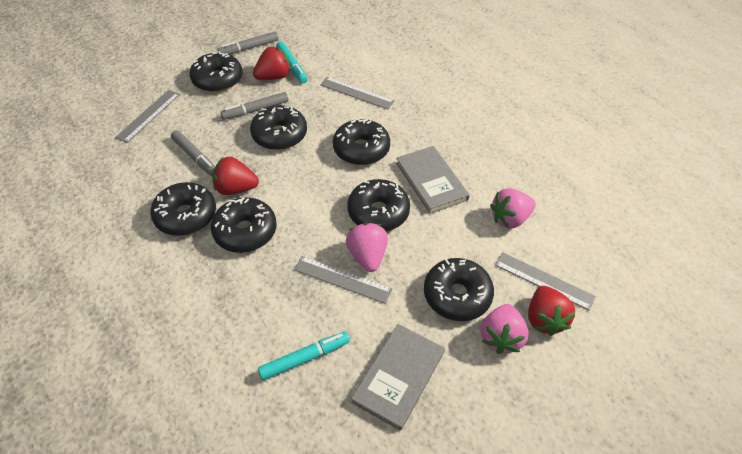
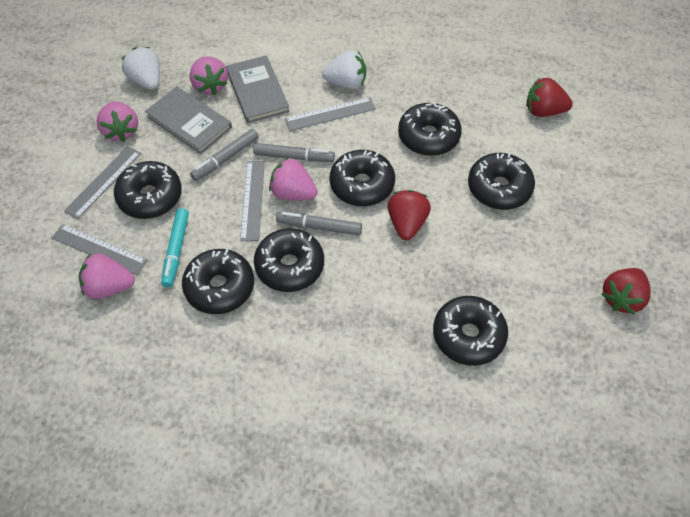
pink strawberry: 3 -> 4
turquoise marker: 2 -> 1
white strawberry: 0 -> 2

